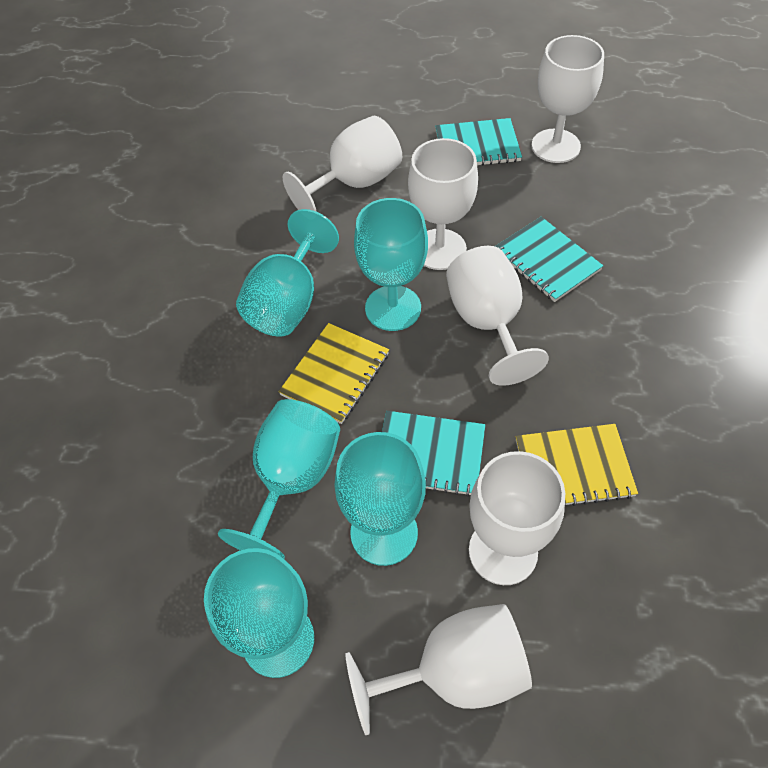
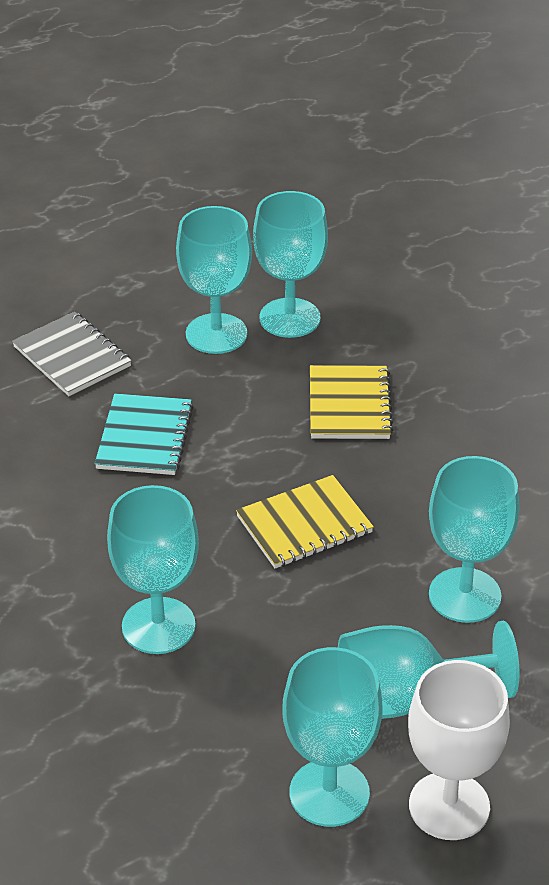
grey notebook: 0 -> 1
turquoise goblet: 5 -> 6
turquoise notebook: 3 -> 1
white goblet: 6 -> 1

